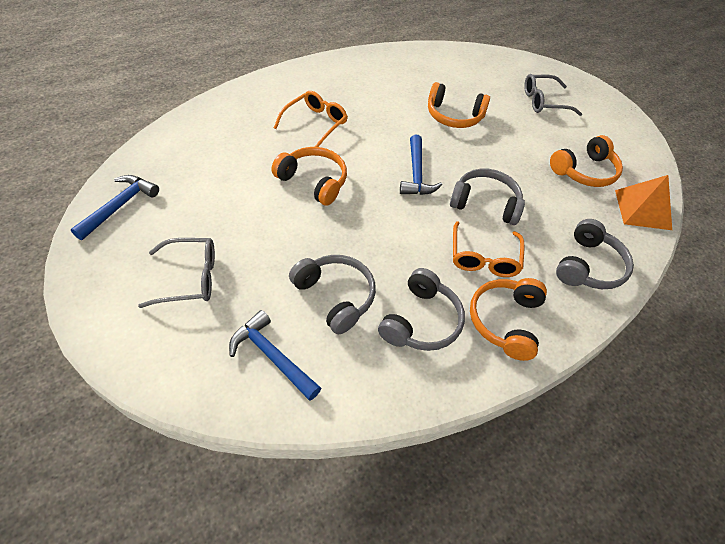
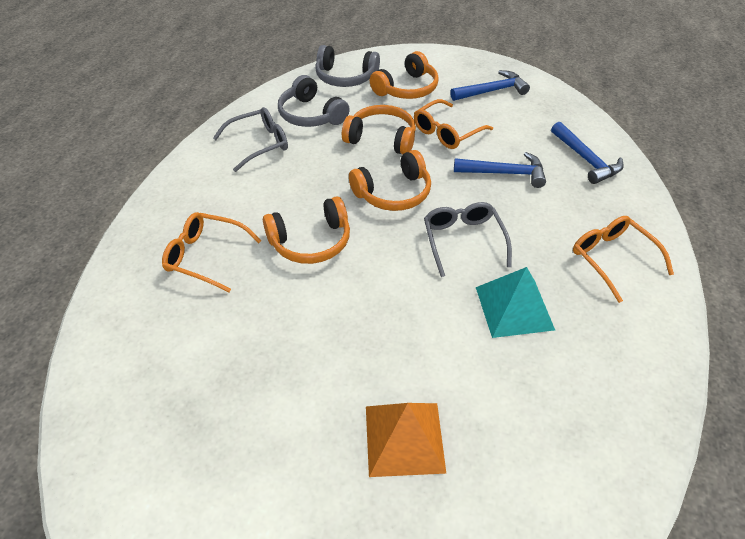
grey headphones: 4 -> 2
orange glasses: 2 -> 3
turquoise pyramid: 0 -> 1

